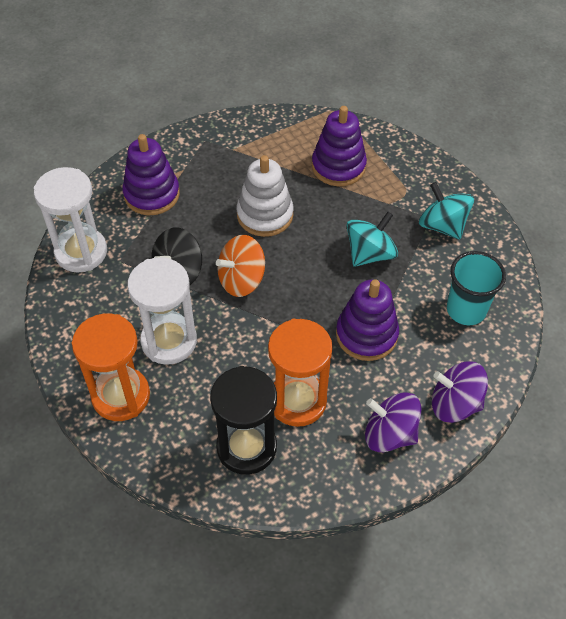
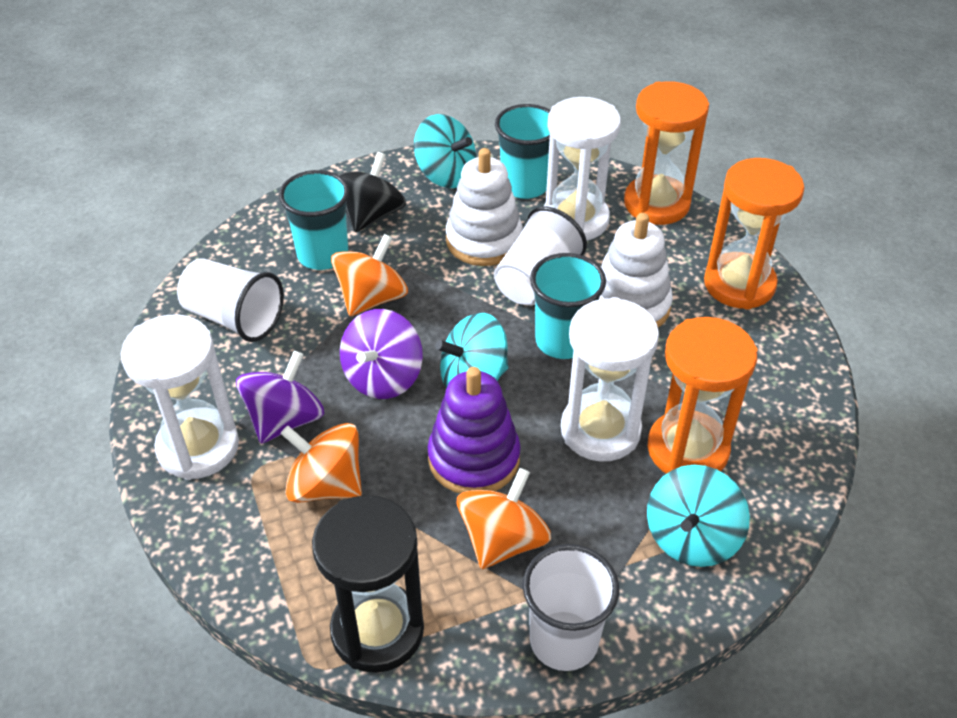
orange hourglass: 2 -> 3
orange spinning top: 1 -> 3
purple stacking toy: 3 -> 1
turquoise cup: 1 -> 3
turquoise spinning top: 2 -> 3
white cup: 0 -> 3
white hourglass: 2 -> 3
white stacking toy: 1 -> 2

